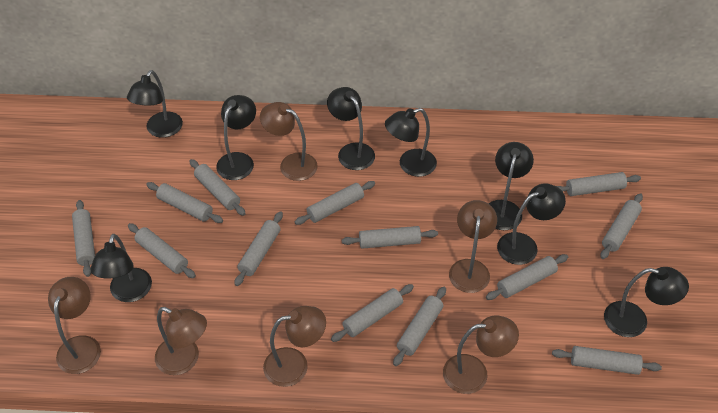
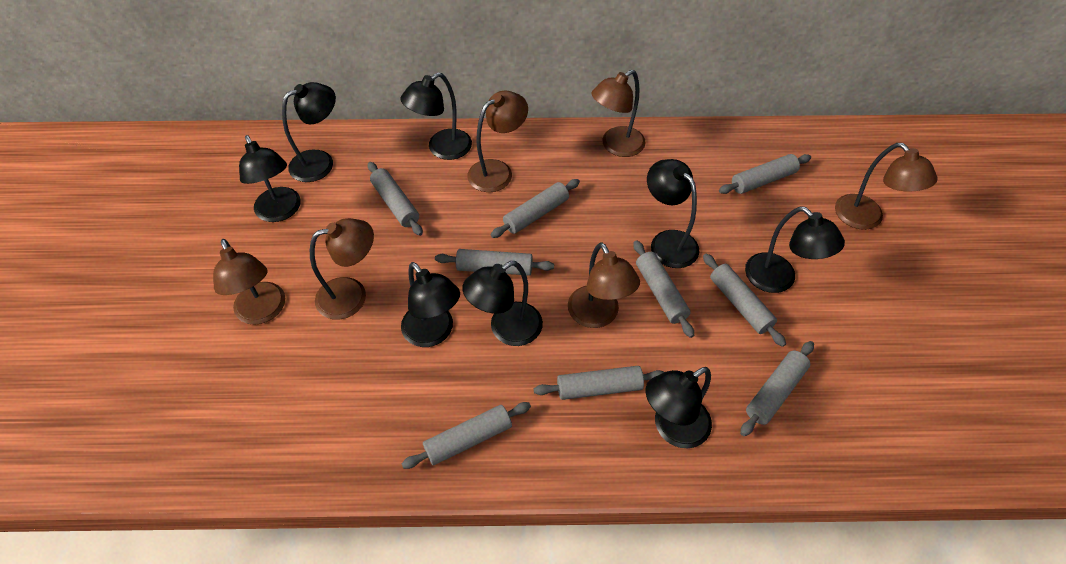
grey rolling pin: 13 -> 9

